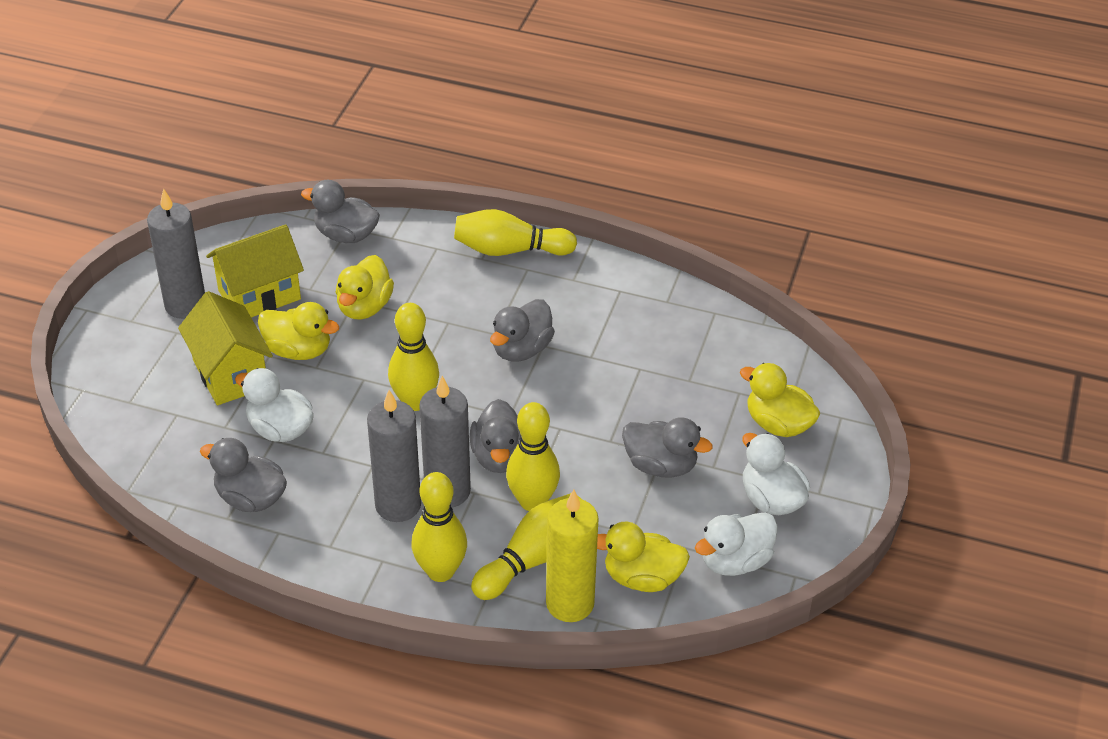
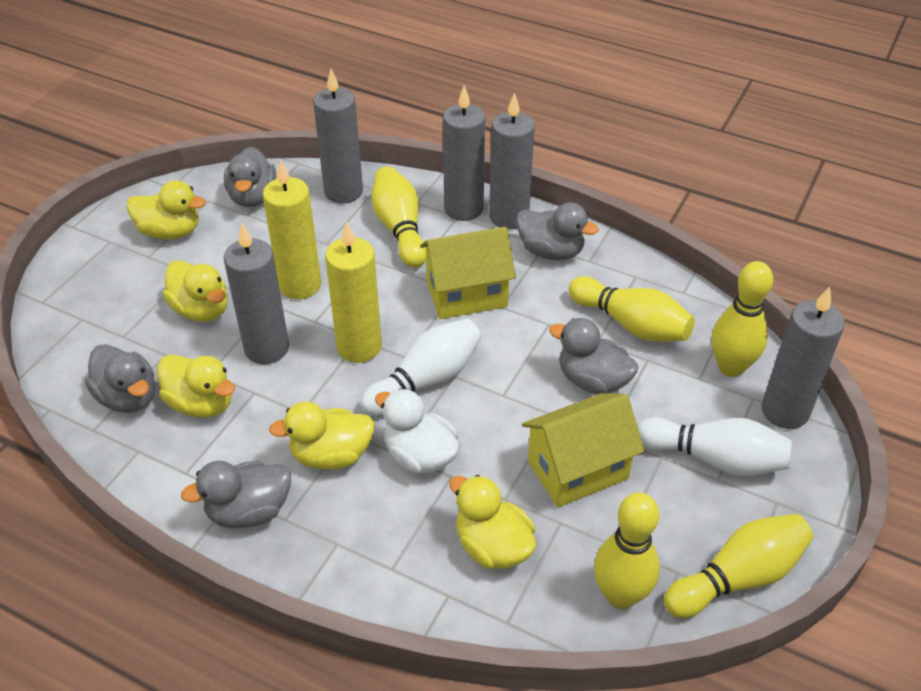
grey candle: 3 -> 5
white bowling pin: 0 -> 2
white duck: 3 -> 1
yellow candle: 1 -> 2
yellow duck: 4 -> 5

